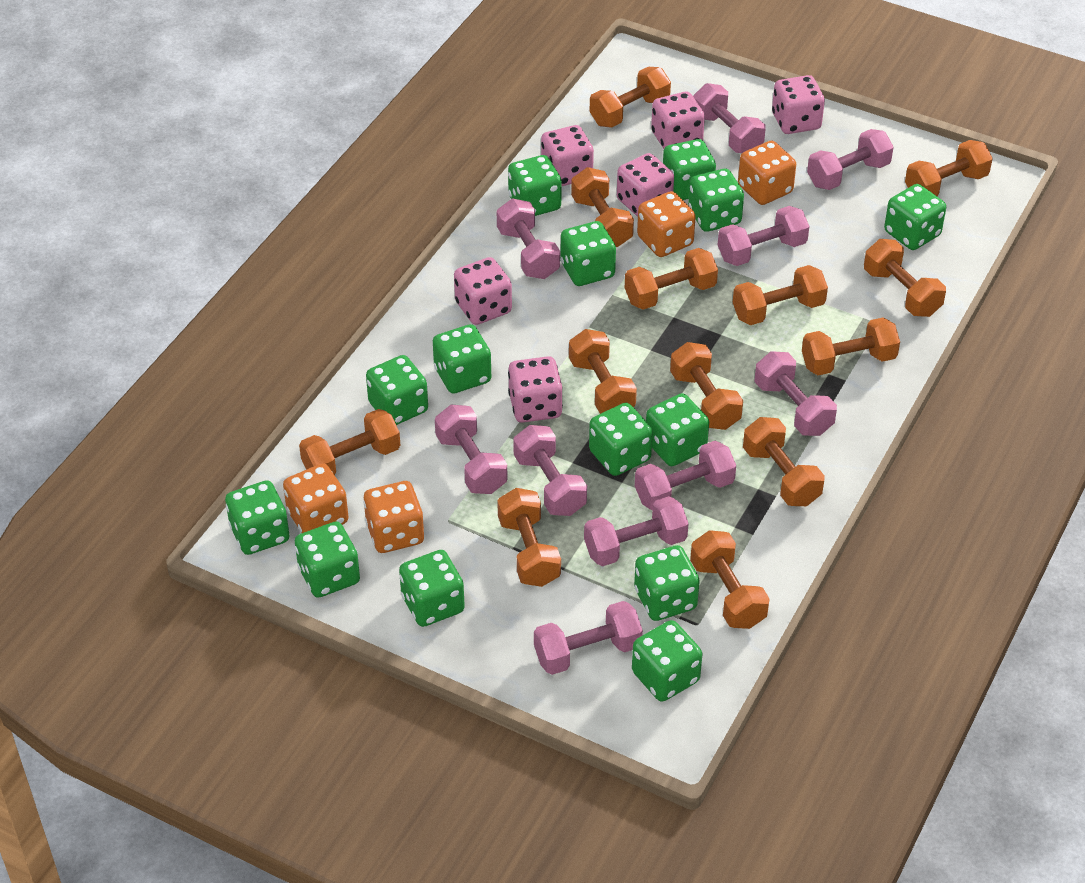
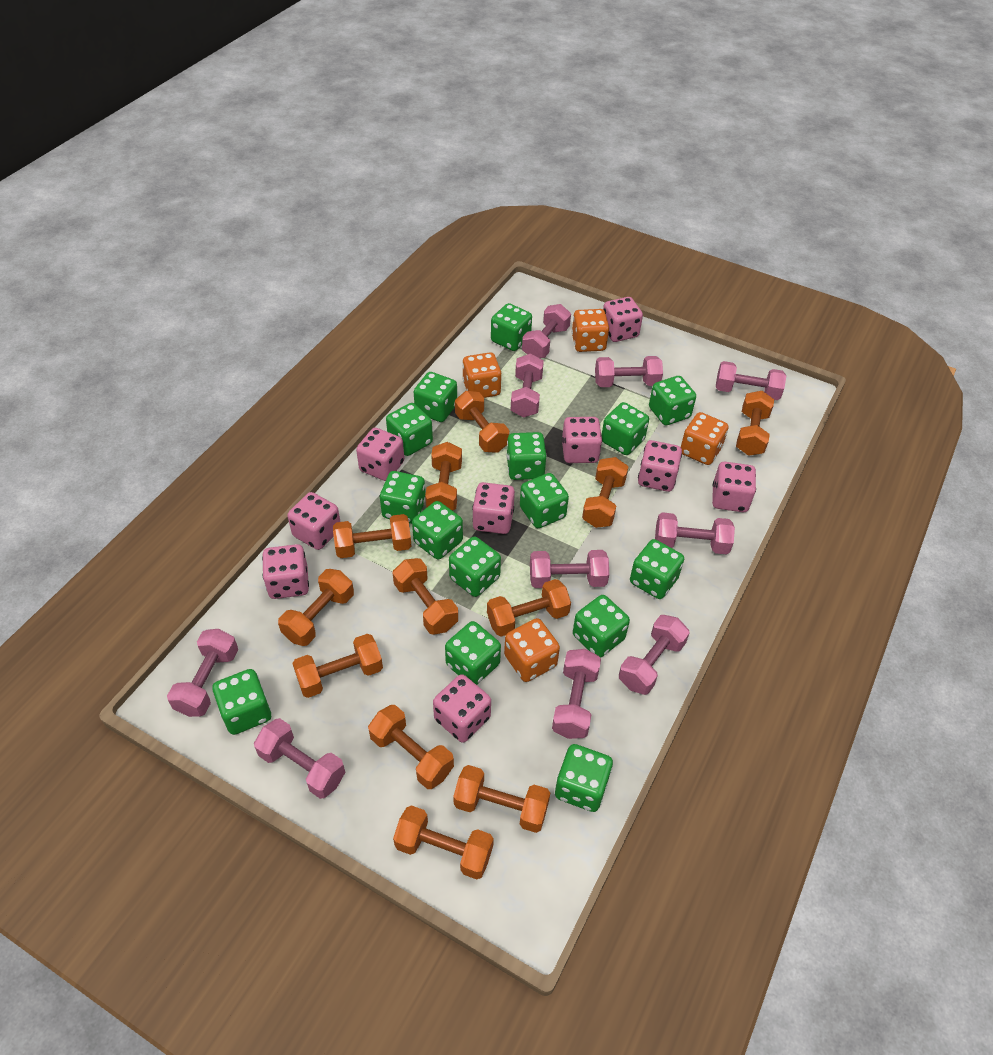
green dice: 14 -> 15
orange dumbbell: 13 -> 12
pink dice: 6 -> 9

